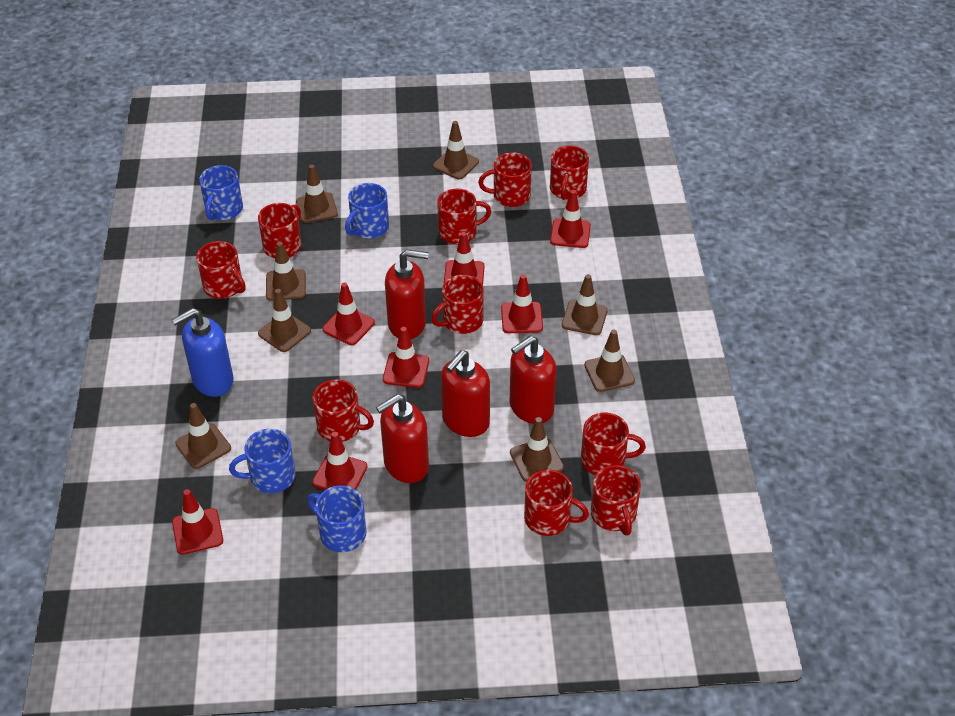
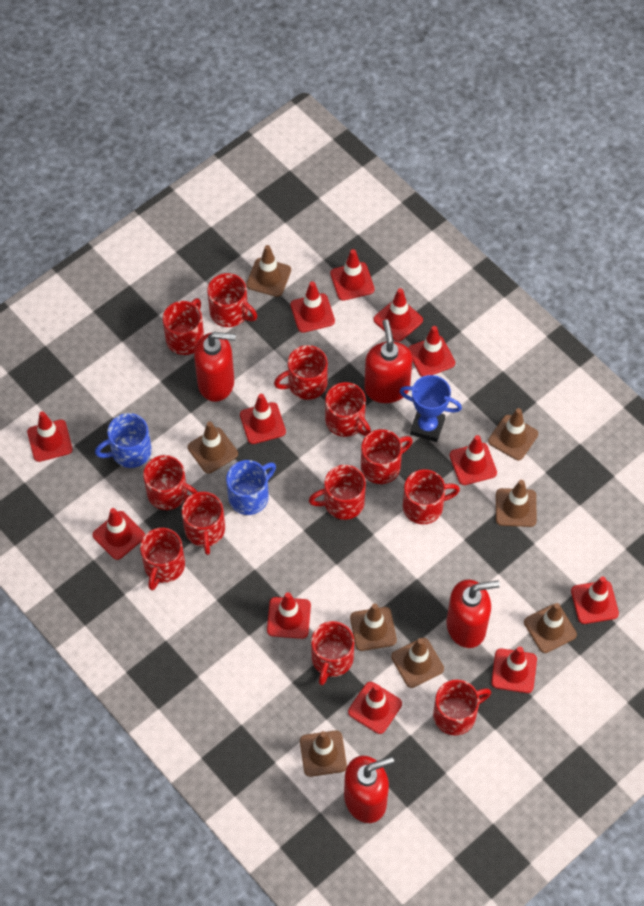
blue mug: 4 -> 2
blue soap dispenser: 1 -> 0
blue trophy: 0 -> 1
red mug: 10 -> 12
red traffic cone: 7 -> 12

